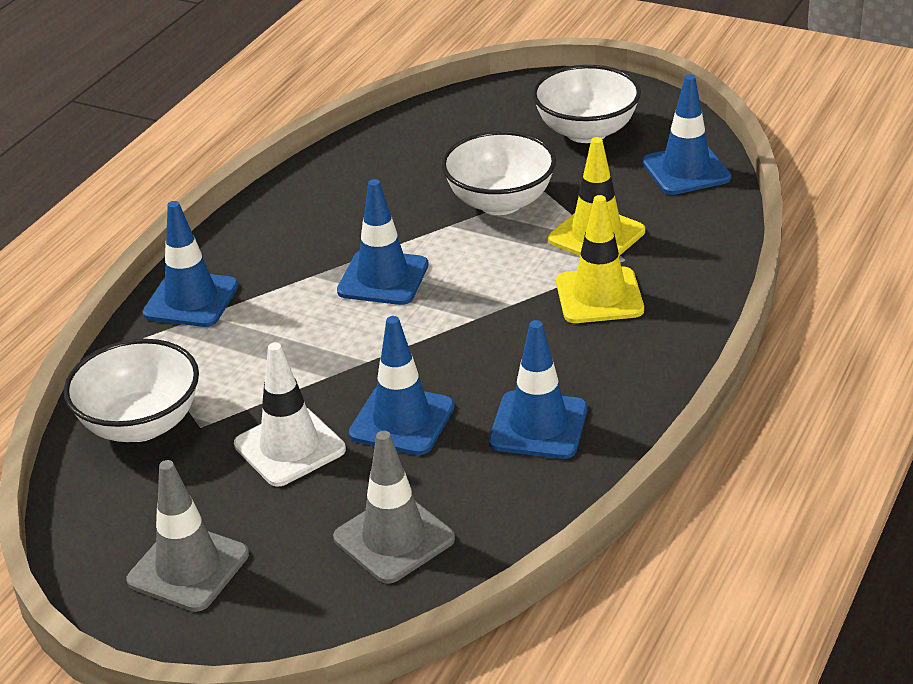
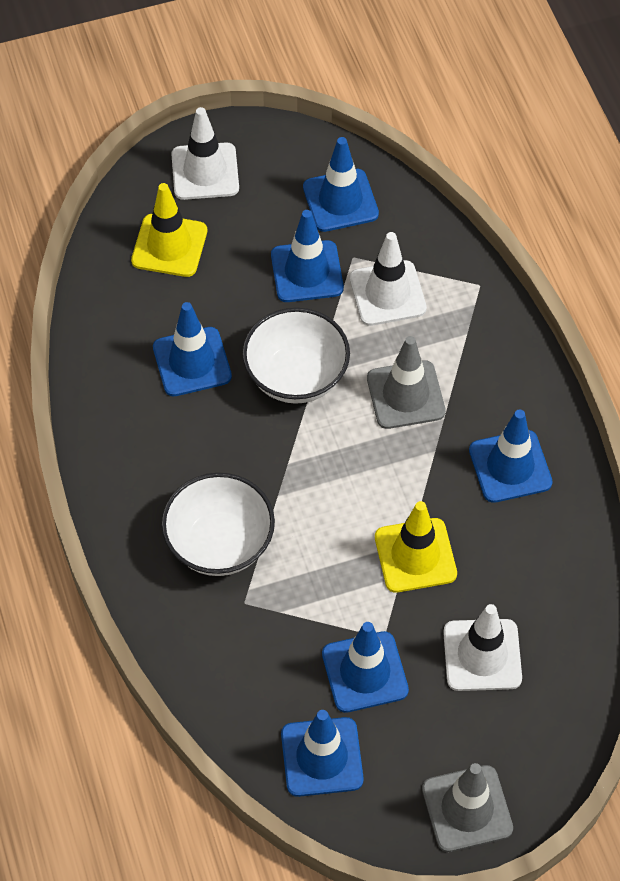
blue traffic cone: 5 -> 6
white bowl: 3 -> 2
white traffic cone: 1 -> 3

